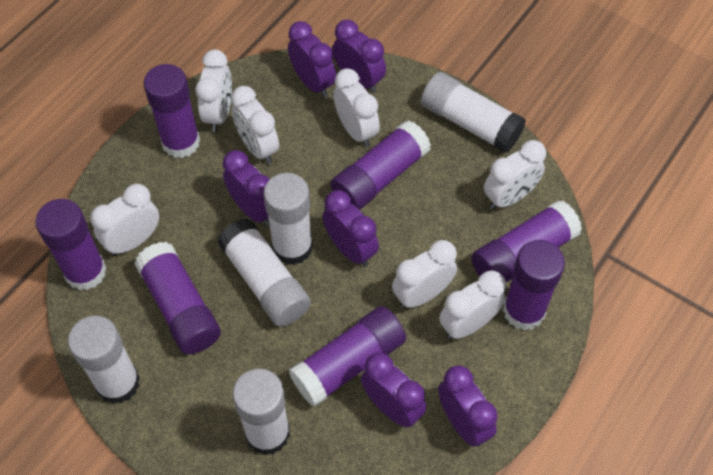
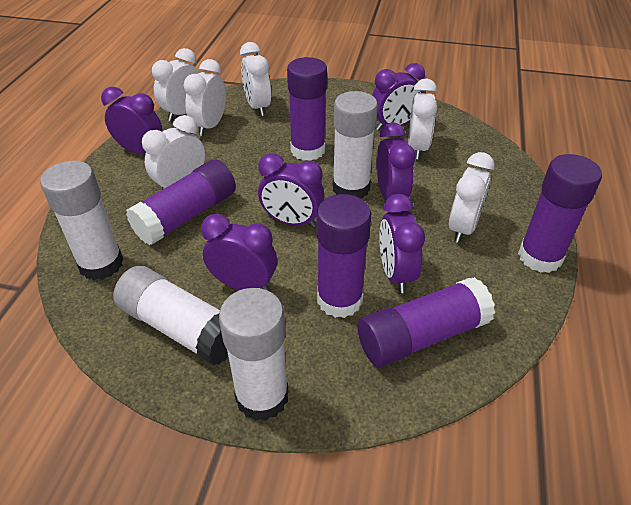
purple glue stick: 7 -> 5
white clock: 7 -> 6
white glue stick: 5 -> 4

